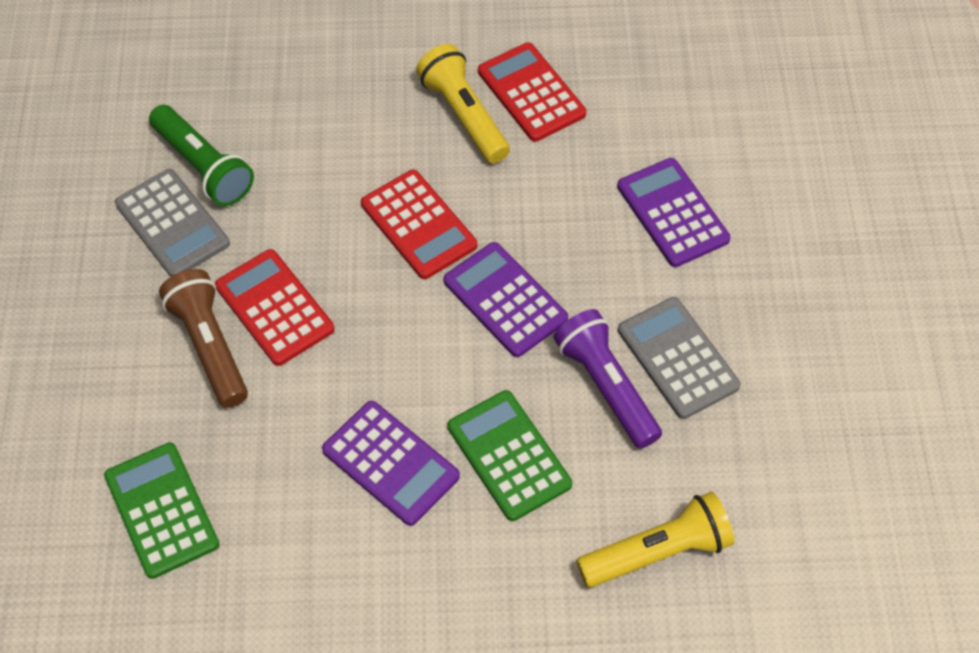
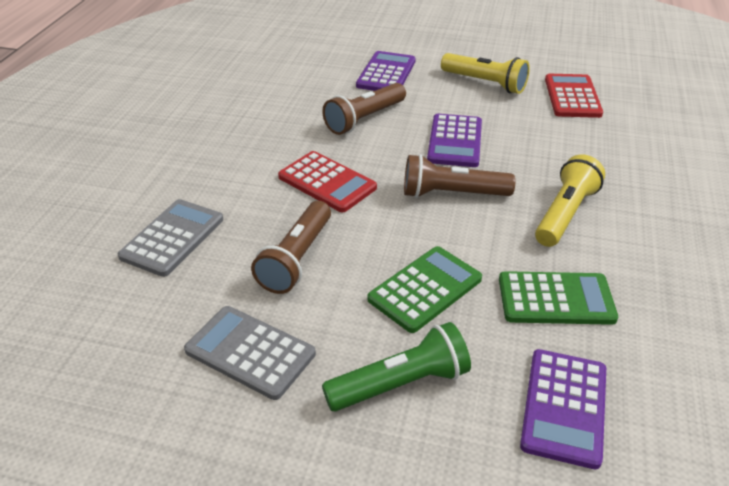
brown flashlight: 1 -> 3
purple flashlight: 1 -> 0
red calculator: 3 -> 2

